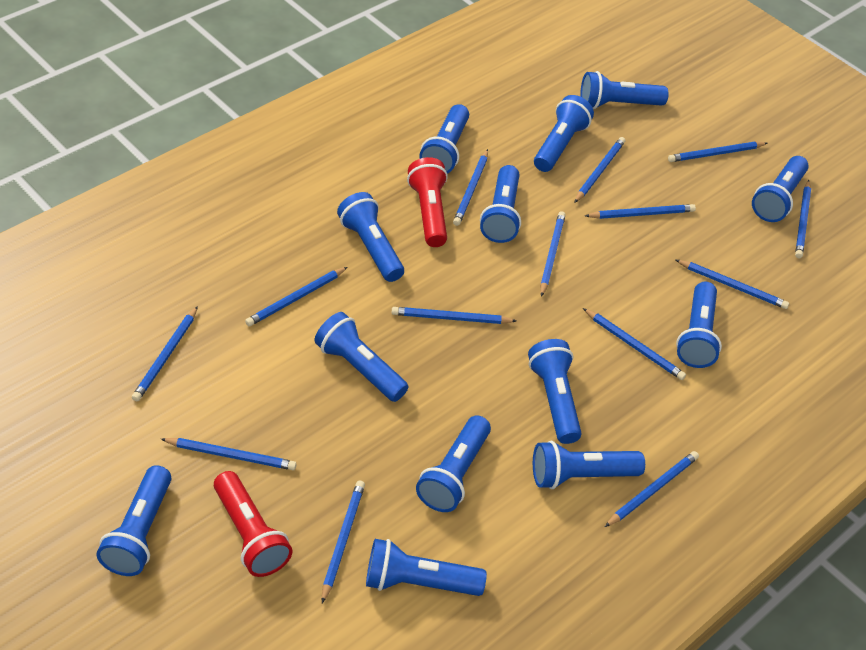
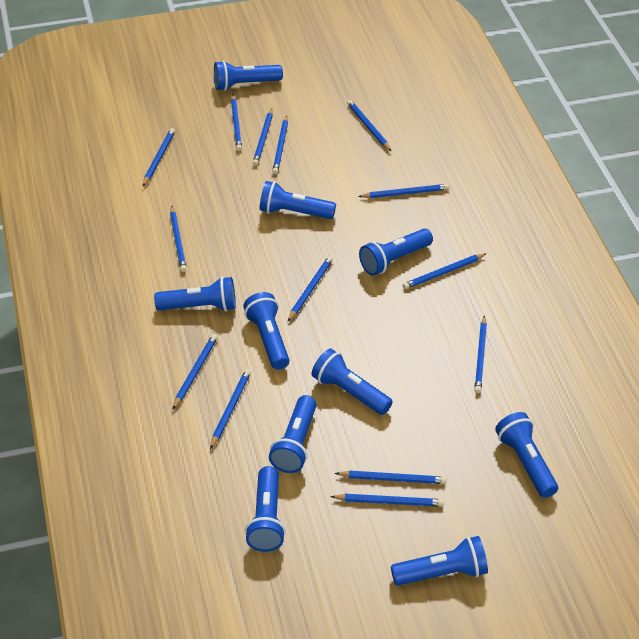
blue flashlight: 13 -> 10
red flashlight: 2 -> 0

